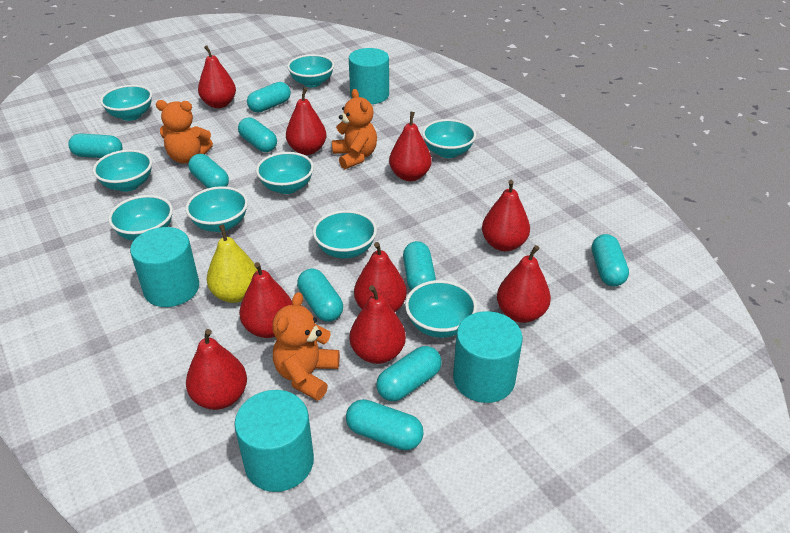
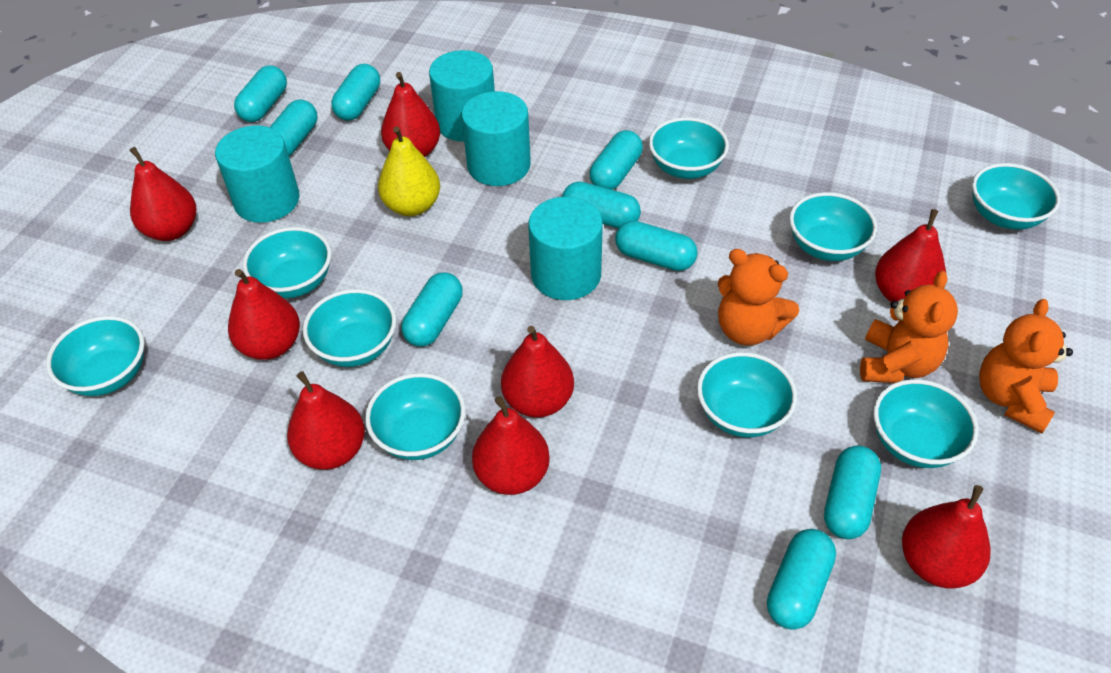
red pear: 9 -> 8

